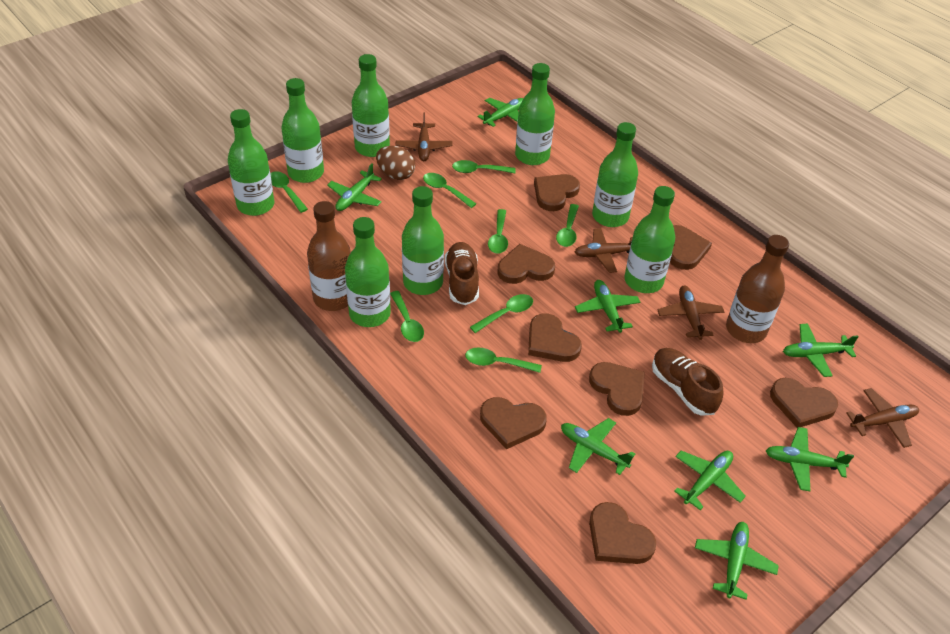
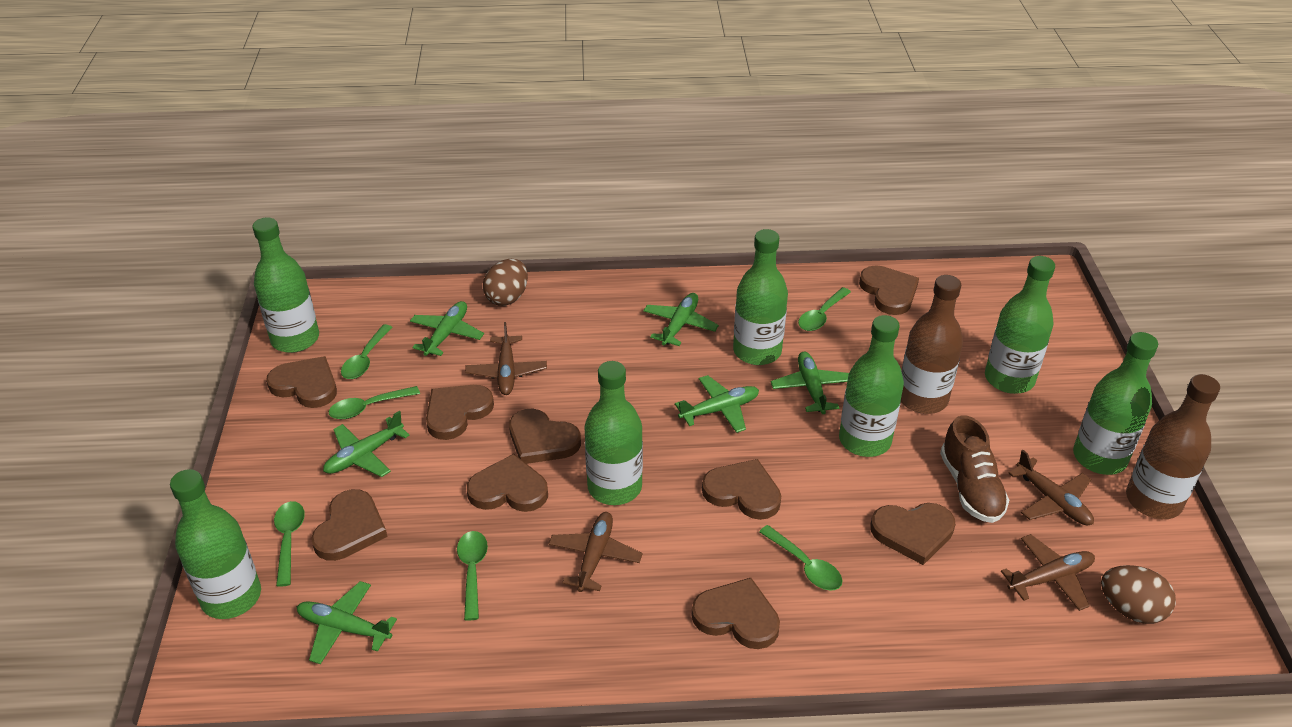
brown egg: 1 -> 2
brown heart: 8 -> 9
brown shoe: 2 -> 1
green bottle: 8 -> 7
green plane: 8 -> 6
green spoon: 8 -> 6

